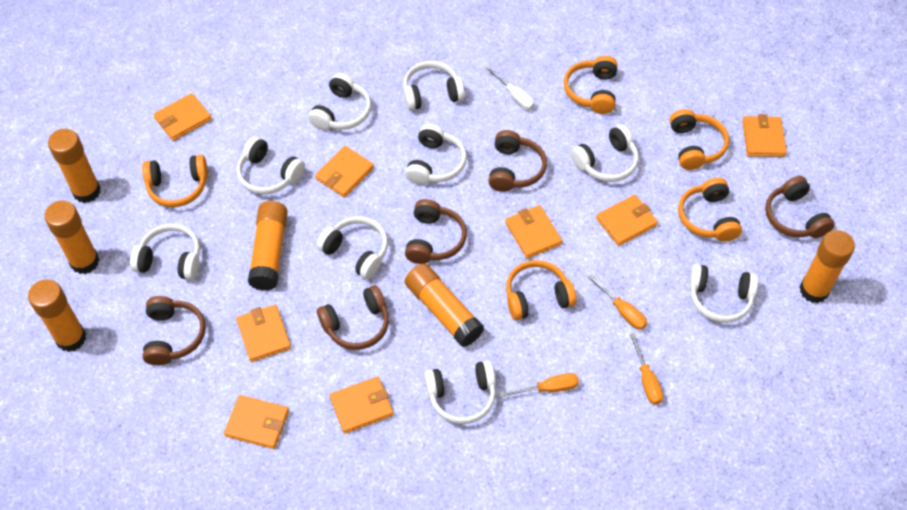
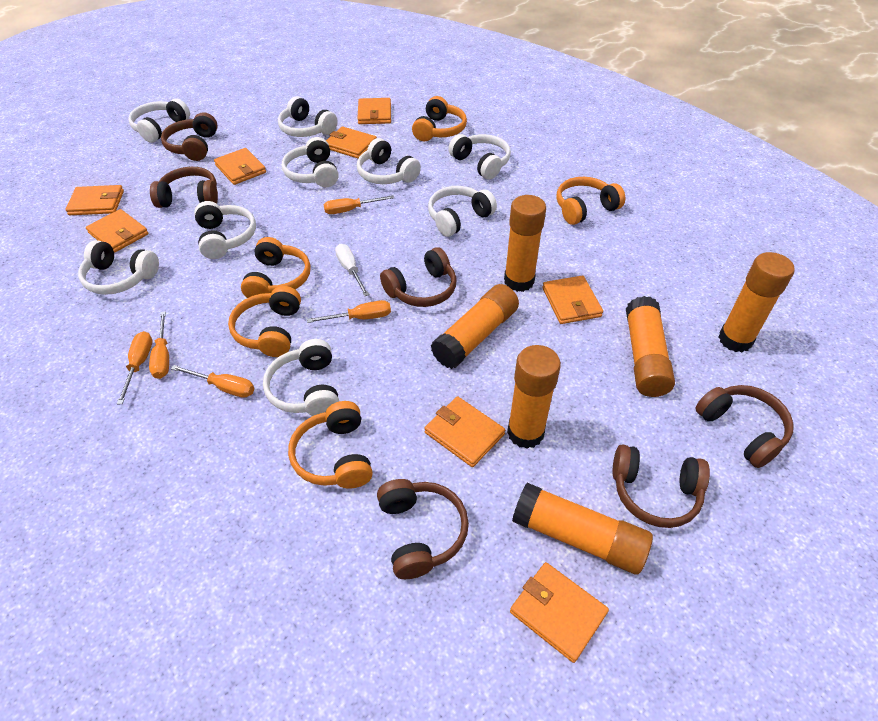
brown headphones: 5 -> 6
orange screwdriver: 3 -> 5

